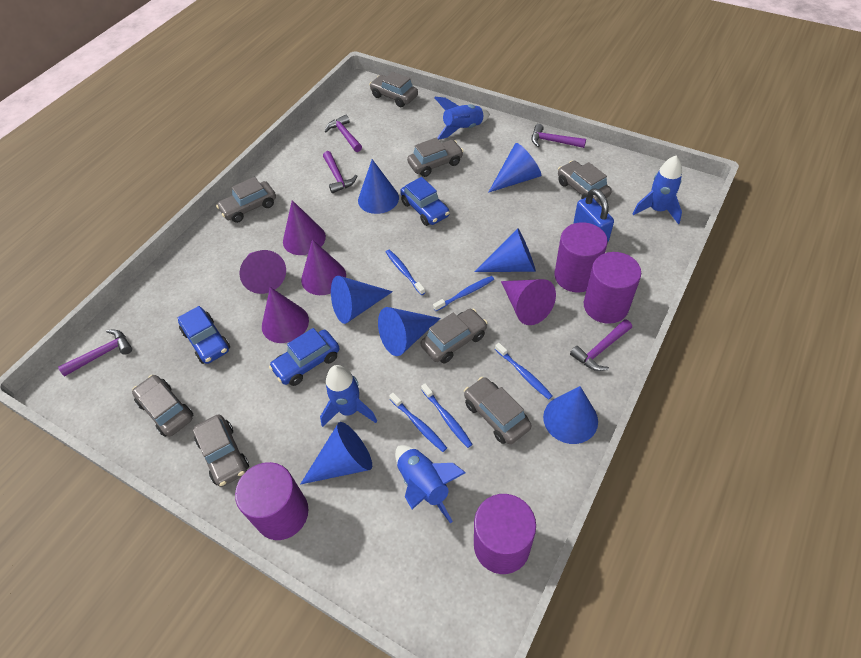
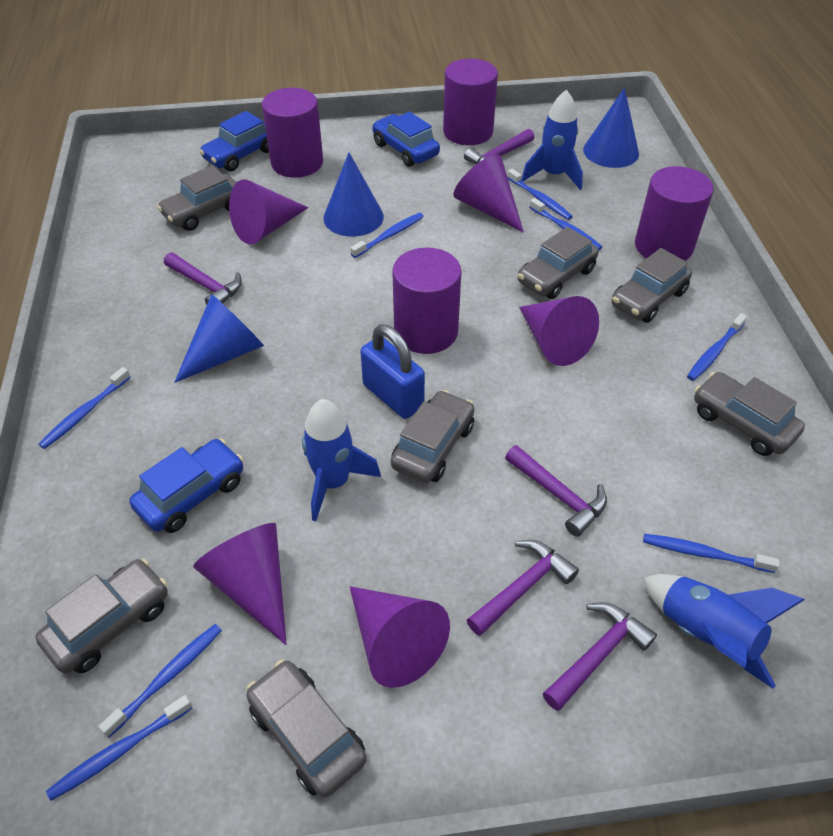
blue cone: 7 -> 3
blue rocket: 4 -> 3
blue toothbrush: 5 -> 8
grey car: 8 -> 7

